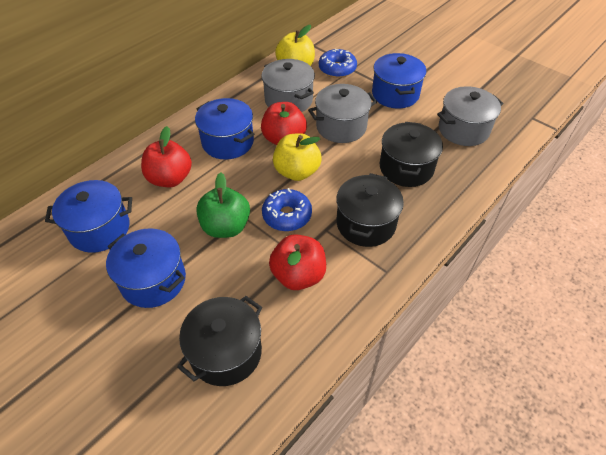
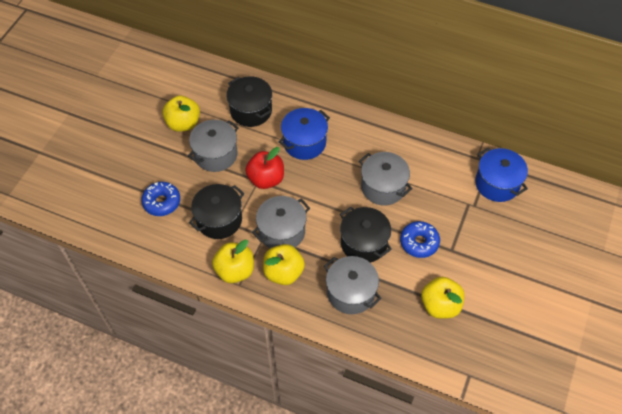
blue pot: 4 -> 2
green apple: 1 -> 0
grey pot: 3 -> 4
red apple: 3 -> 1
yellow apple: 2 -> 4

